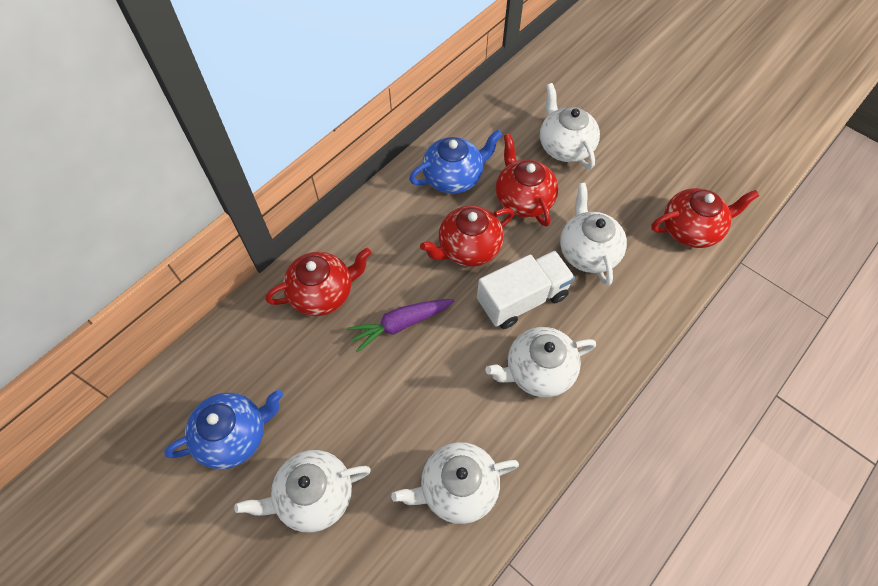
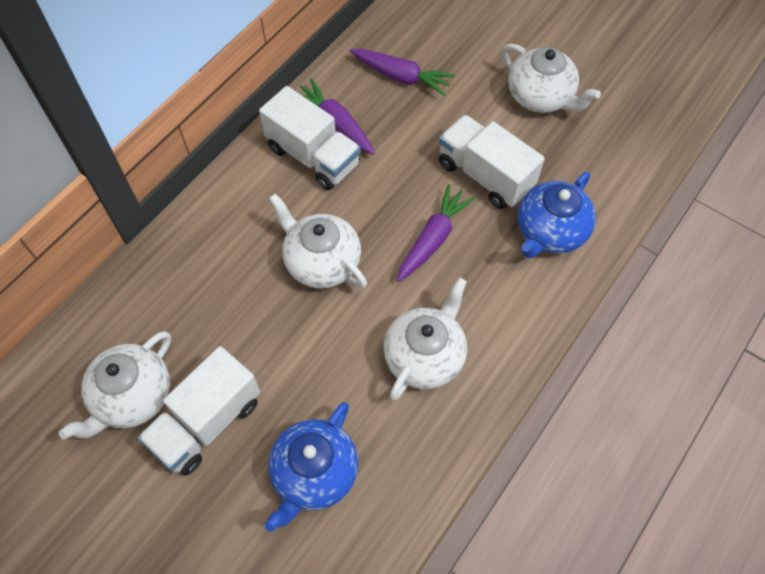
purple carrot: 1 -> 3
red teapot: 4 -> 0
white teapot: 5 -> 4
white truck: 1 -> 3

